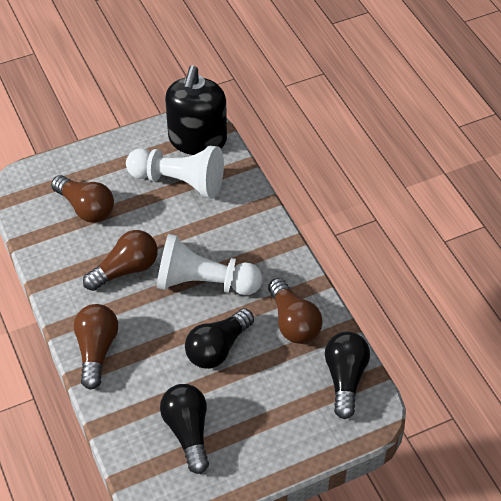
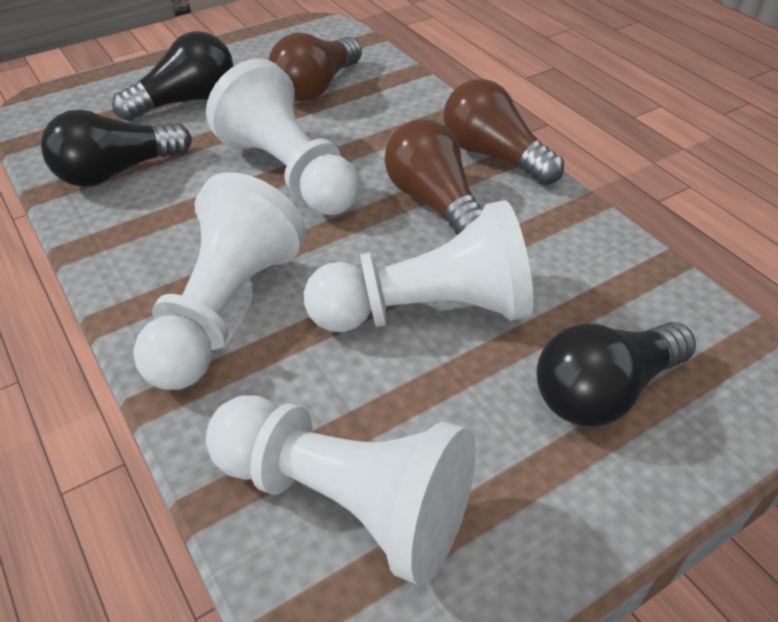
black soap dispenser: 1 -> 0
brown light bulb: 4 -> 3
white pawn: 2 -> 4

